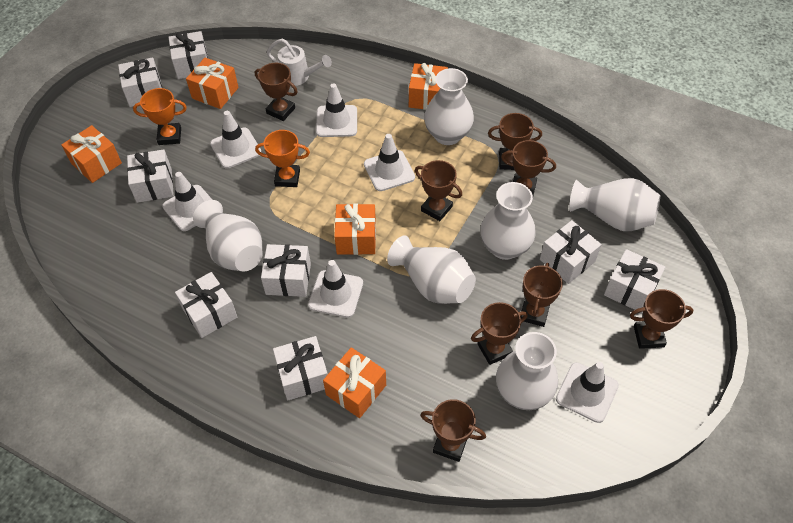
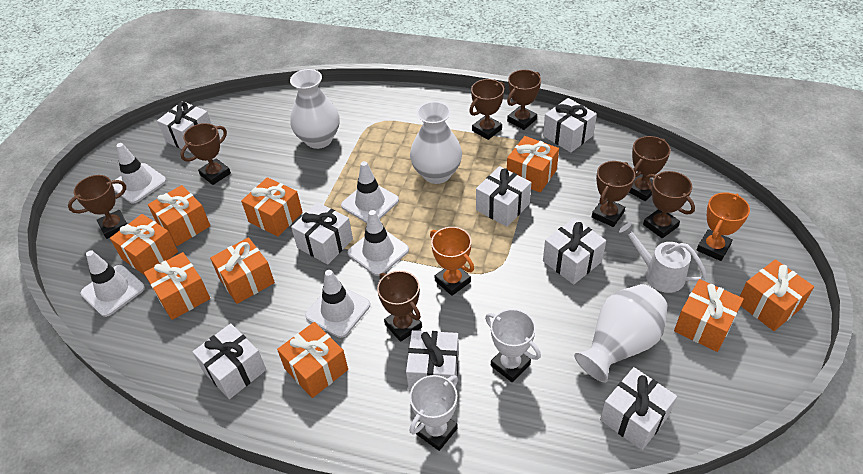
orange gift: 5 -> 9
white traffic cone: 6 -> 5
white trophy: 0 -> 2
white vase: 6 -> 3

